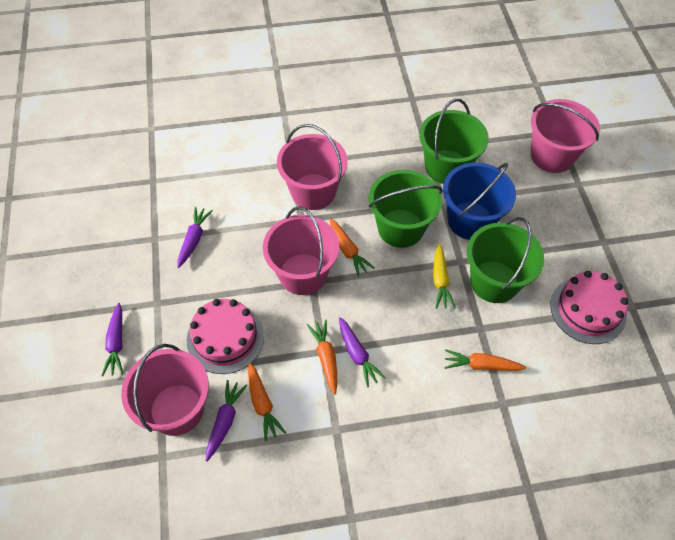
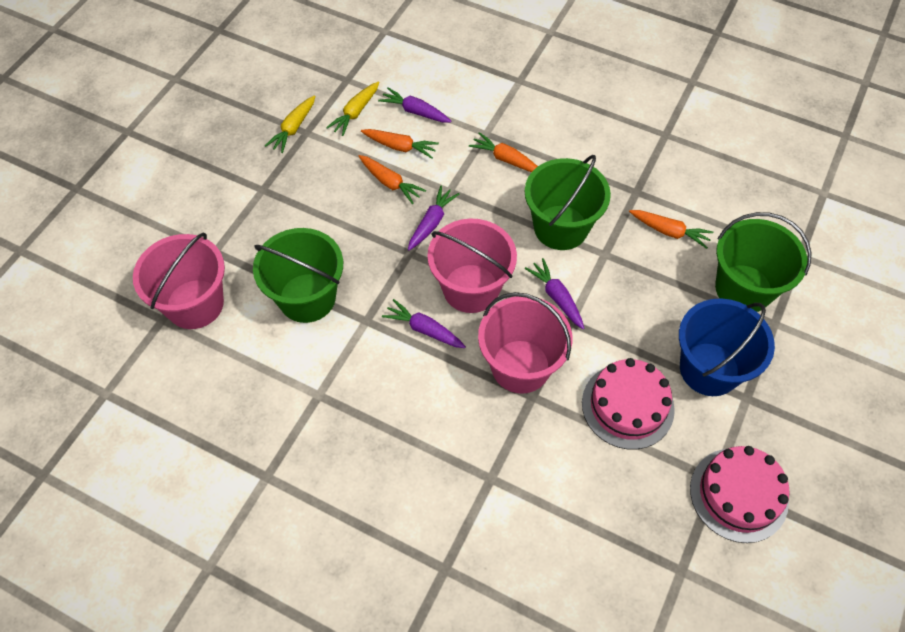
pink bucket: 4 -> 3
yellow carrot: 1 -> 2

